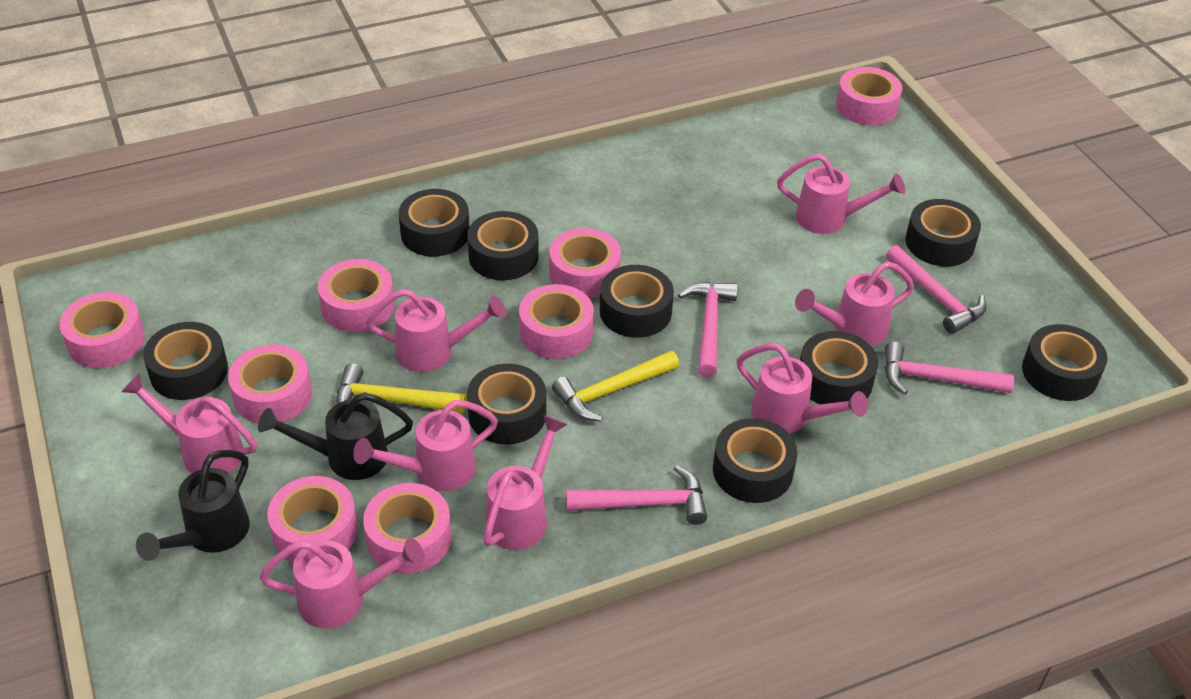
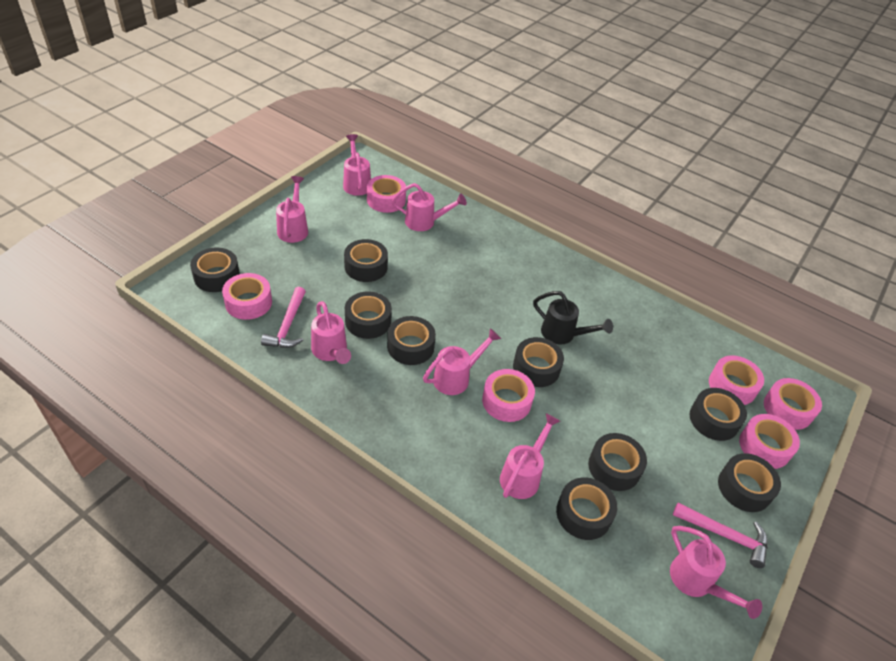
black watering can: 2 -> 1
pink hammer: 4 -> 2
pink tape: 8 -> 6
pink watering can: 8 -> 7
yellow hammer: 2 -> 0

